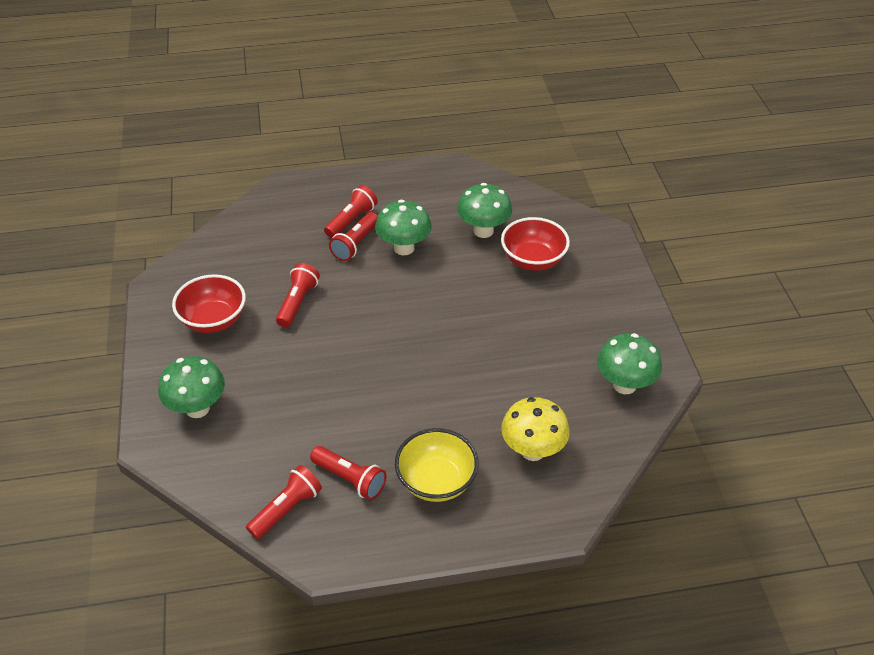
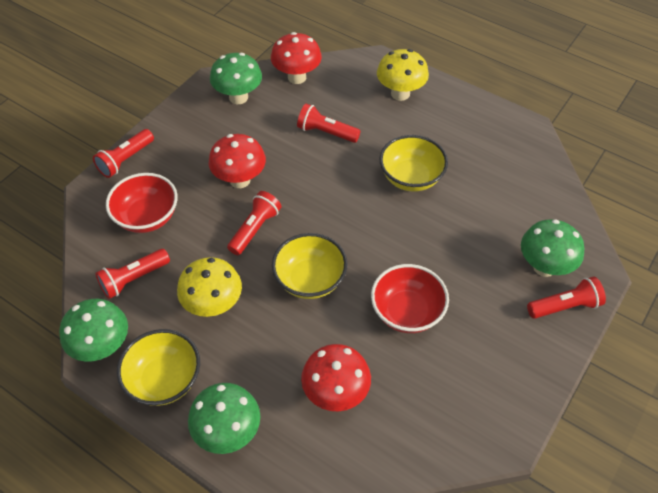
red mushroom: 0 -> 3
yellow bowl: 1 -> 3
yellow mushroom: 1 -> 2

